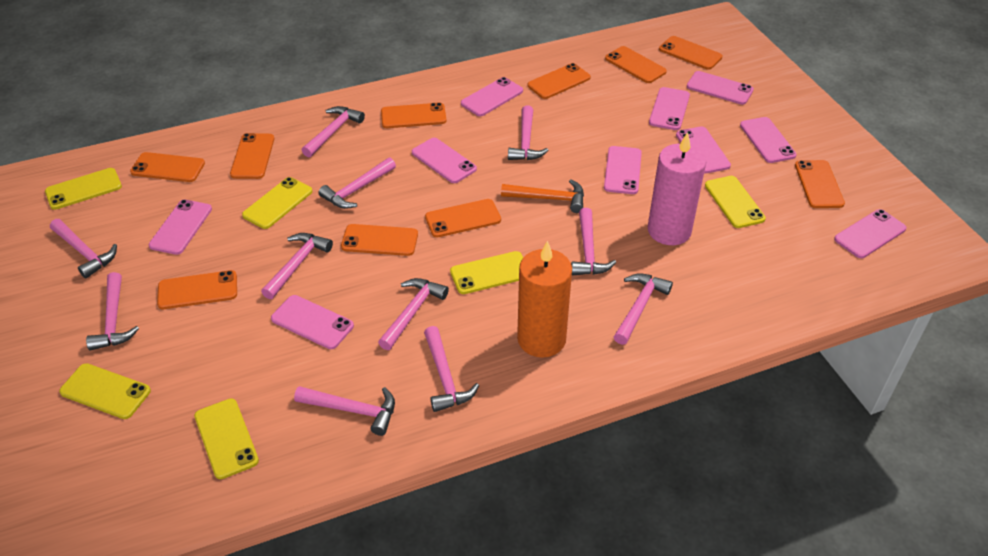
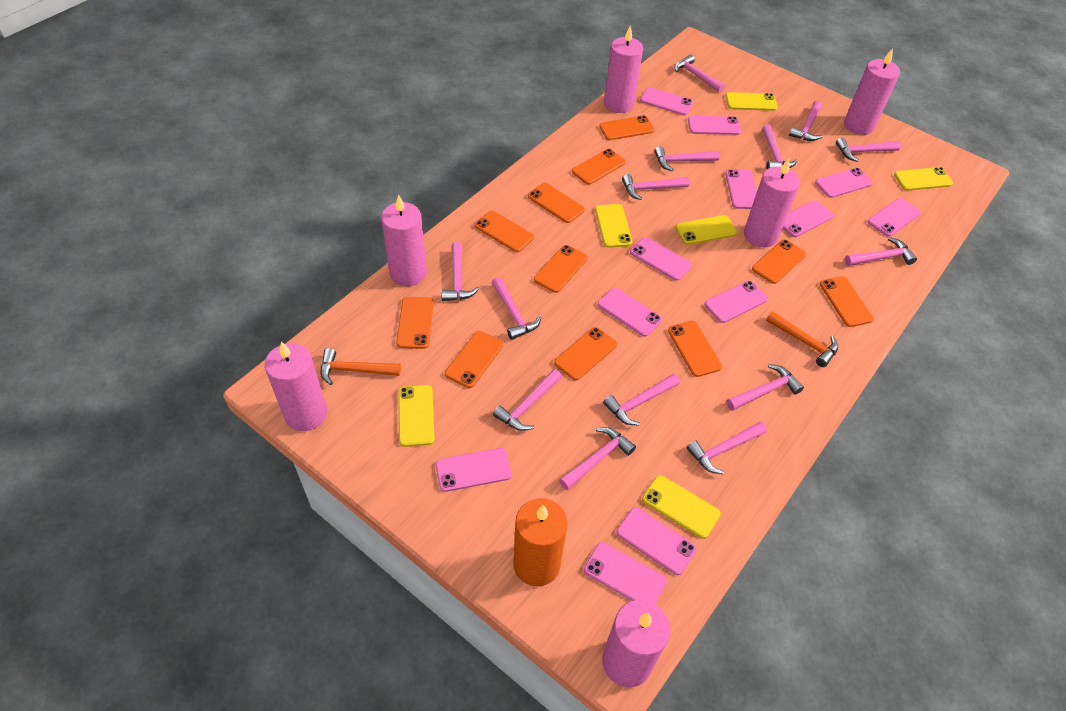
orange hammer: 1 -> 2
orange phone: 10 -> 11
pink candle: 1 -> 6
pink hammer: 11 -> 14
pink phone: 10 -> 12

